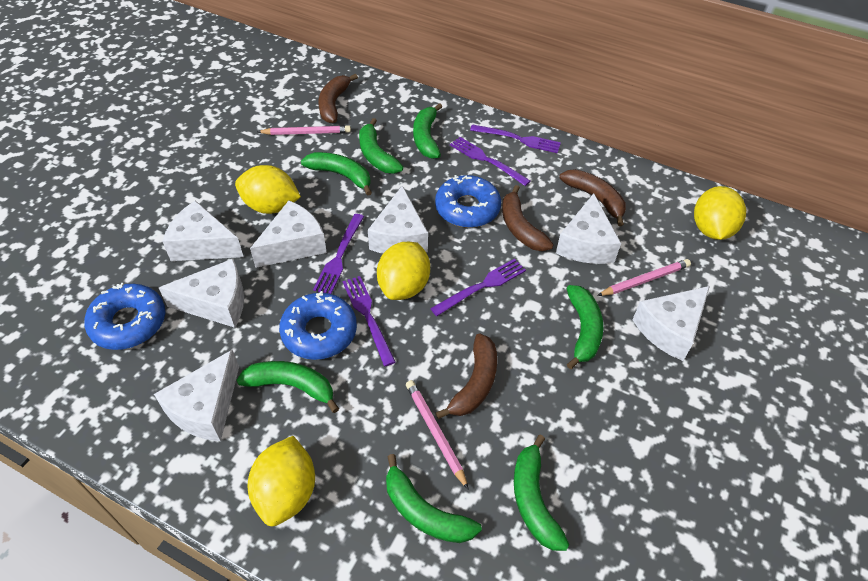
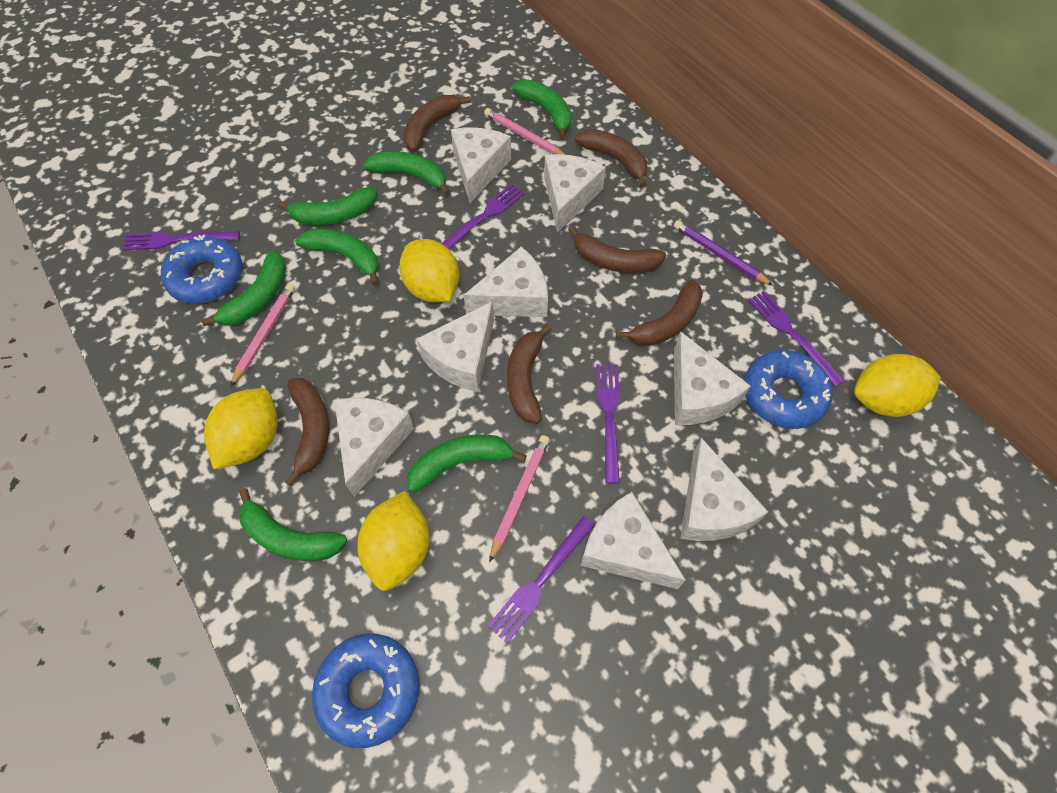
brown banana: 4 -> 6
purple pencil: 0 -> 1
white cheese: 7 -> 8

